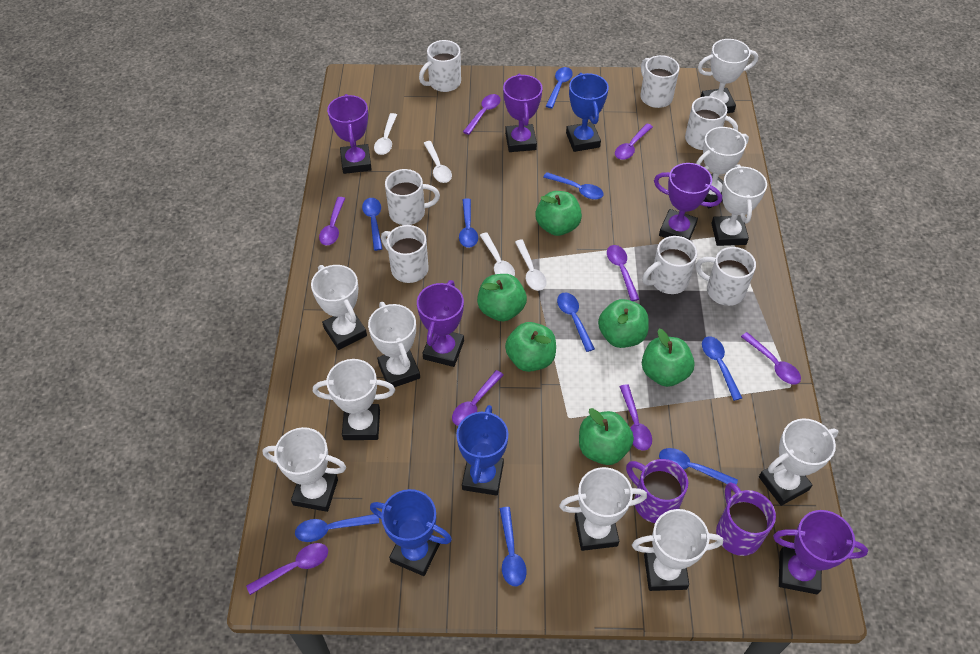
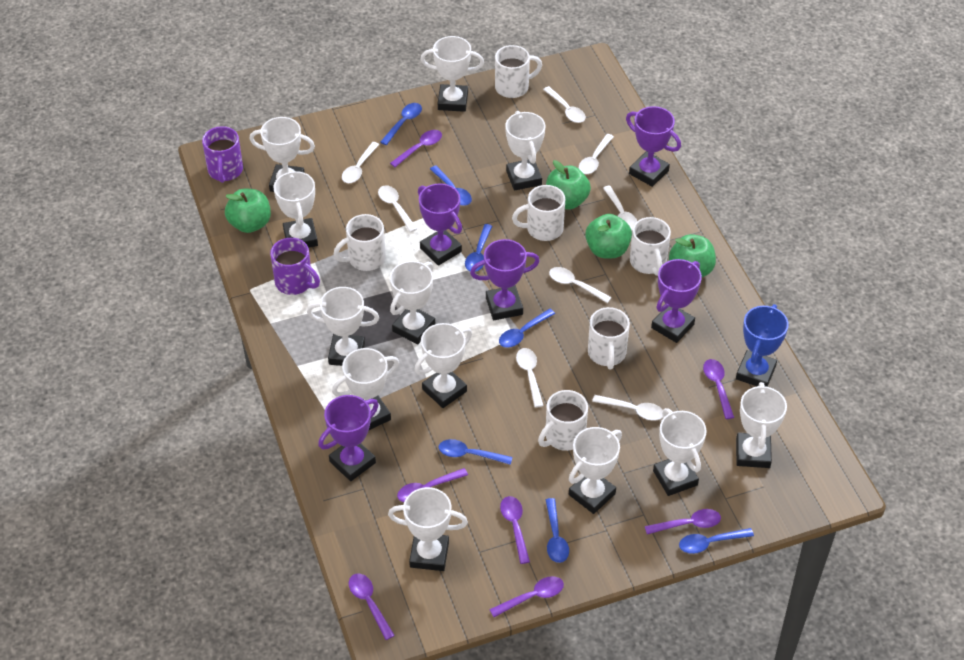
blue spoon: 9 -> 7
blue trophy: 3 -> 1
green apple: 6 -> 4
purple spoon: 8 -> 7
white mug: 7 -> 6
white spoon: 4 -> 8
white trophy: 10 -> 12

